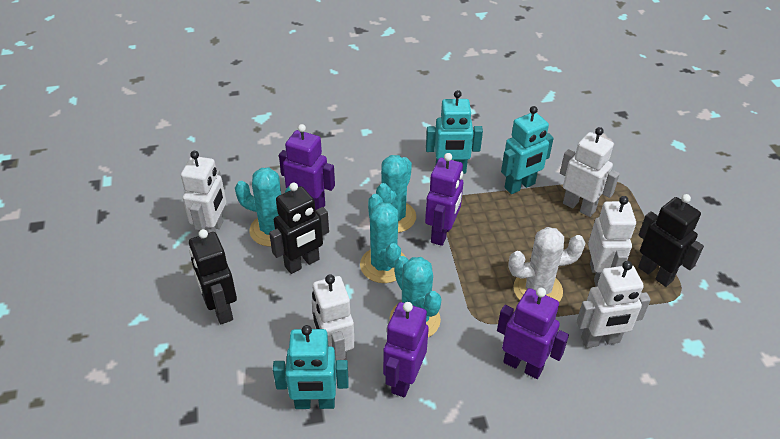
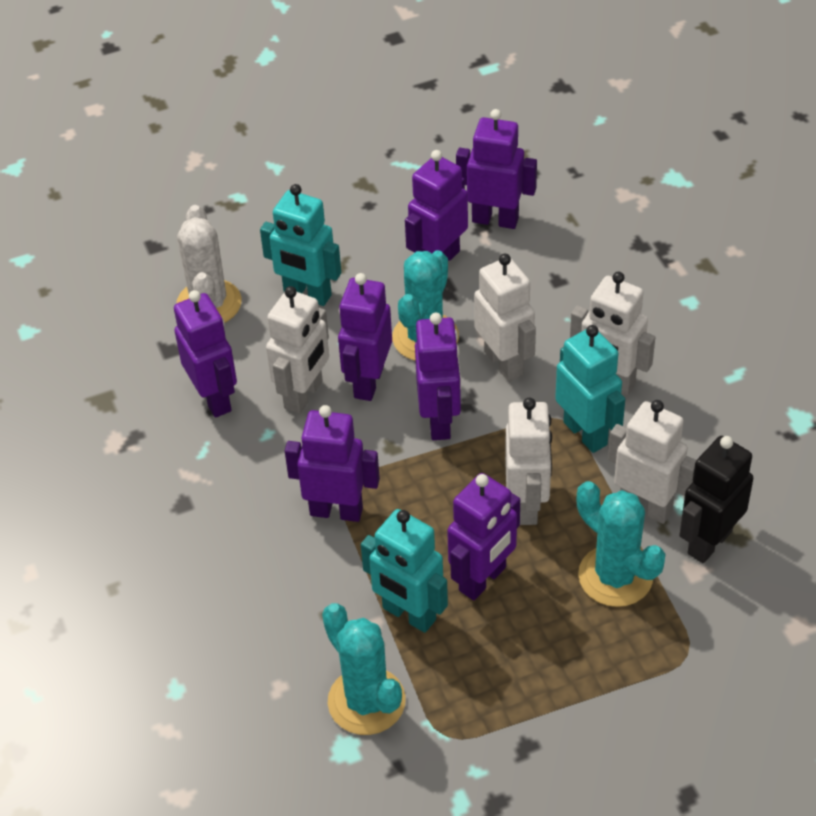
black robot: 3 -> 1
purple robot: 4 -> 7
turquoise cactus: 4 -> 3

